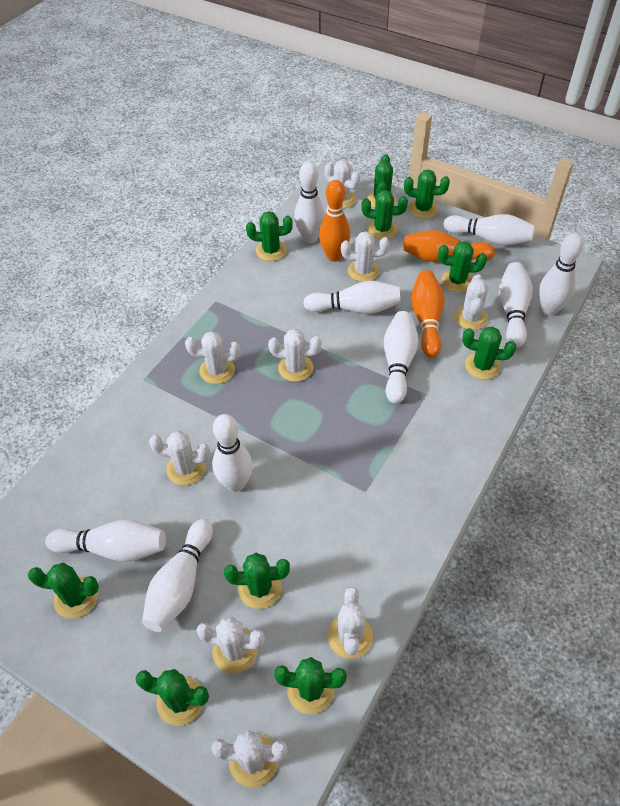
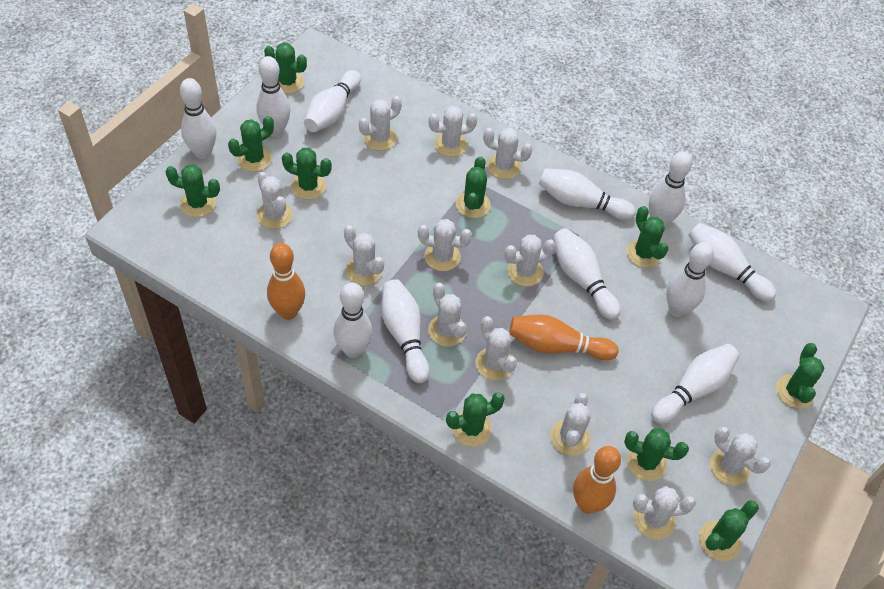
white bowling pin: 9 -> 11
white cactus: 9 -> 12

